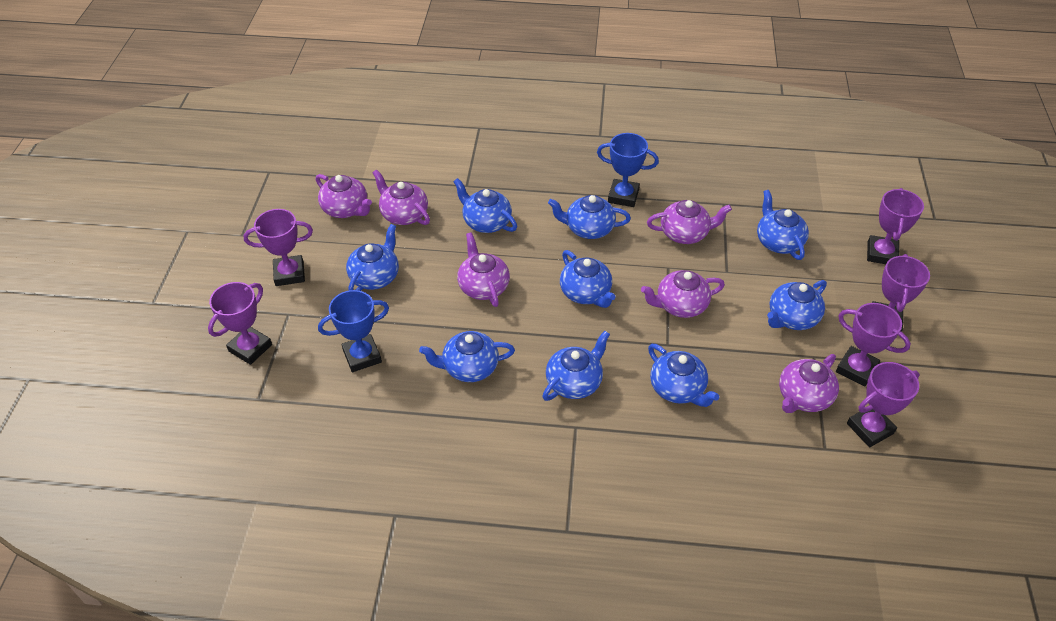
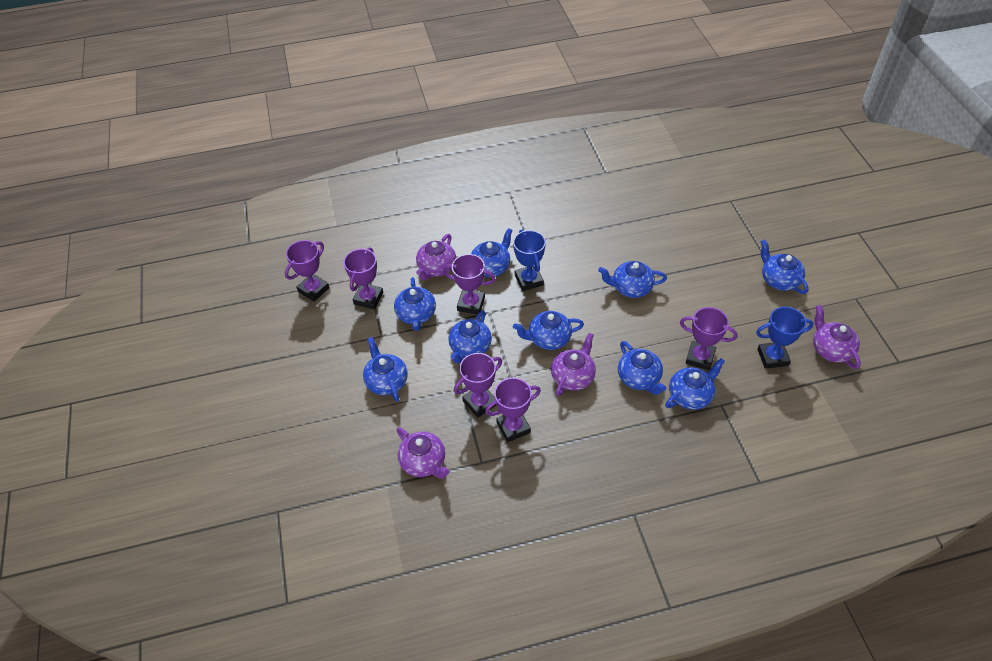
purple teapot: 6 -> 4

